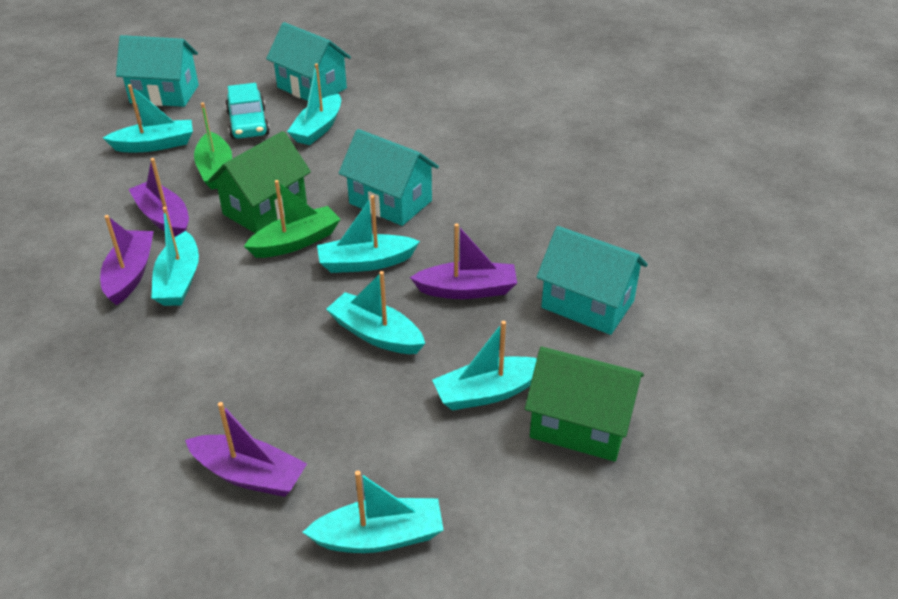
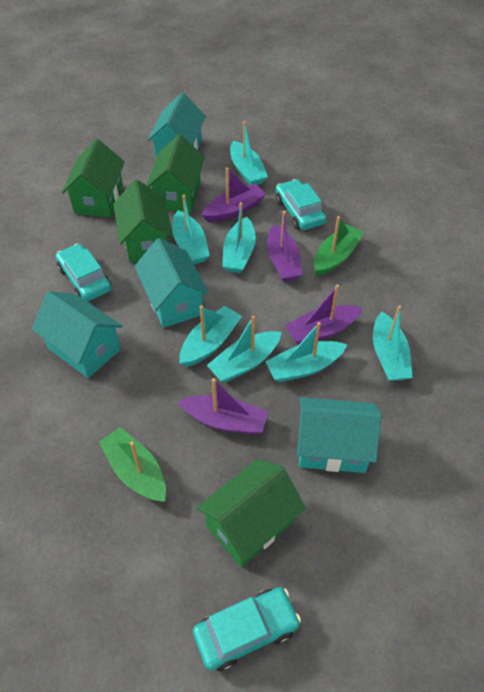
green house: 2 -> 4
turquoise car: 1 -> 3

